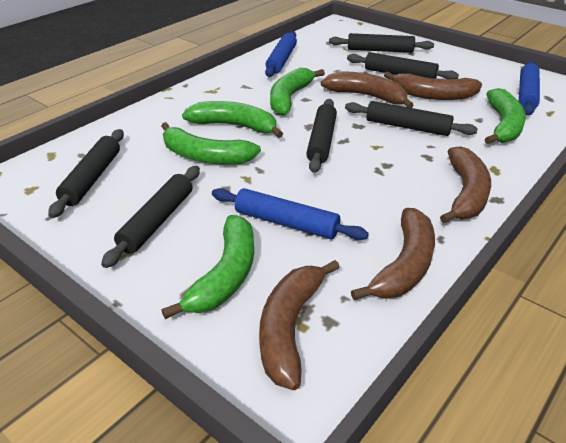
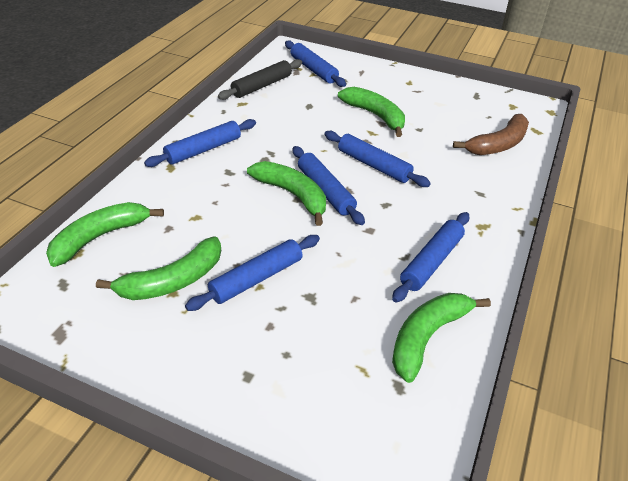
black rolling pin: 6 -> 1
blue rolling pin: 3 -> 6
brown banana: 5 -> 1

